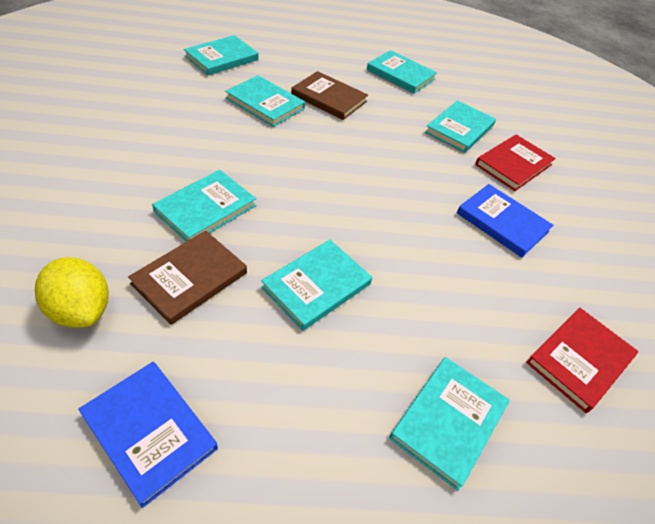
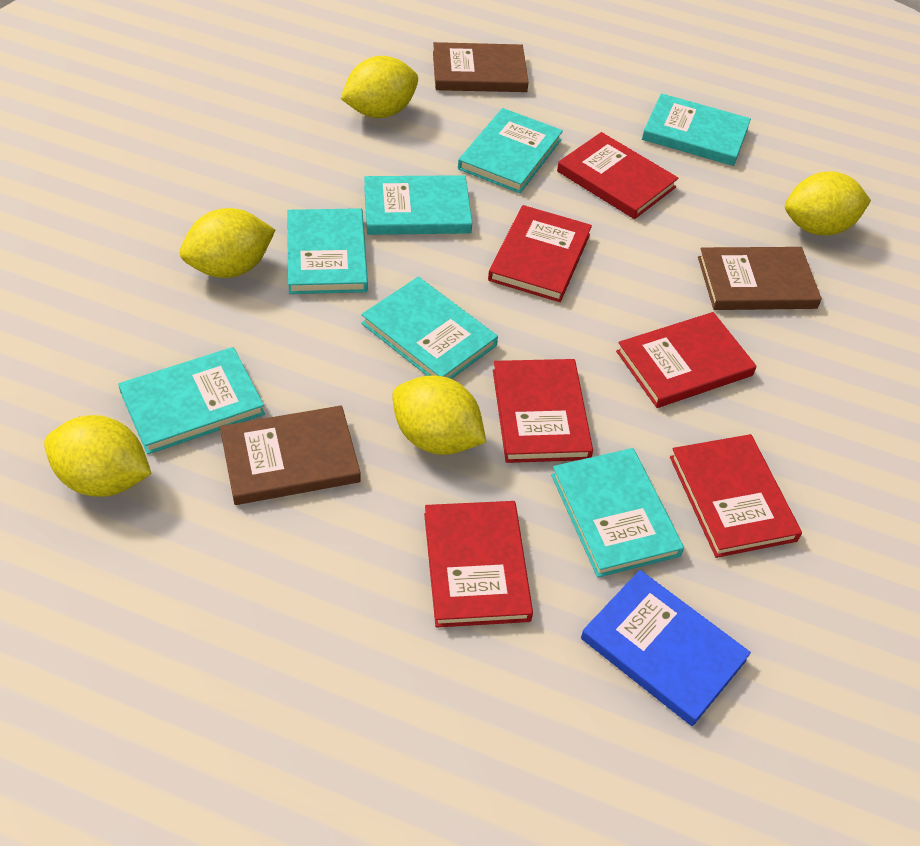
blue book: 2 -> 1
brown book: 2 -> 3
red book: 2 -> 6
yellow lemon: 1 -> 5

